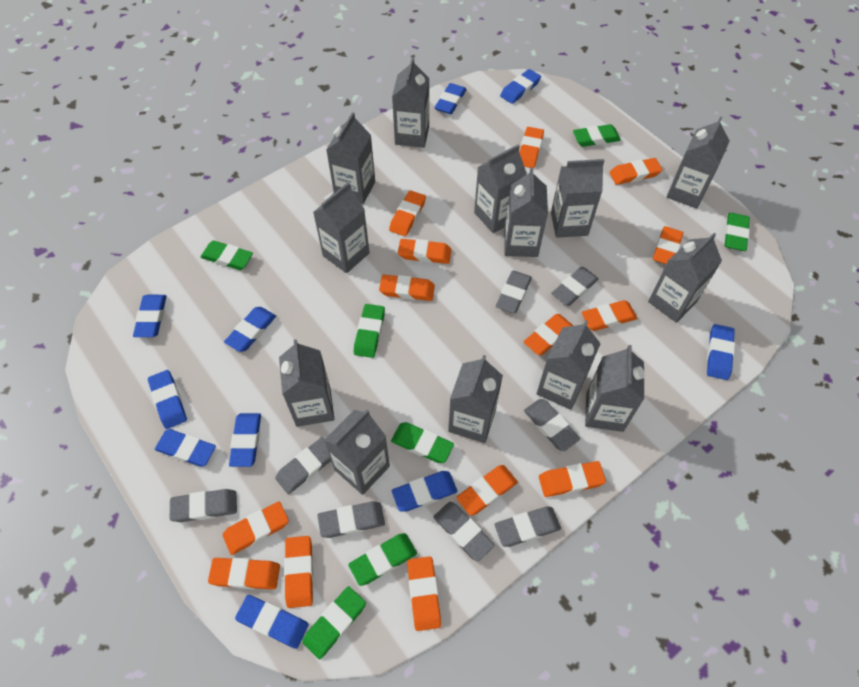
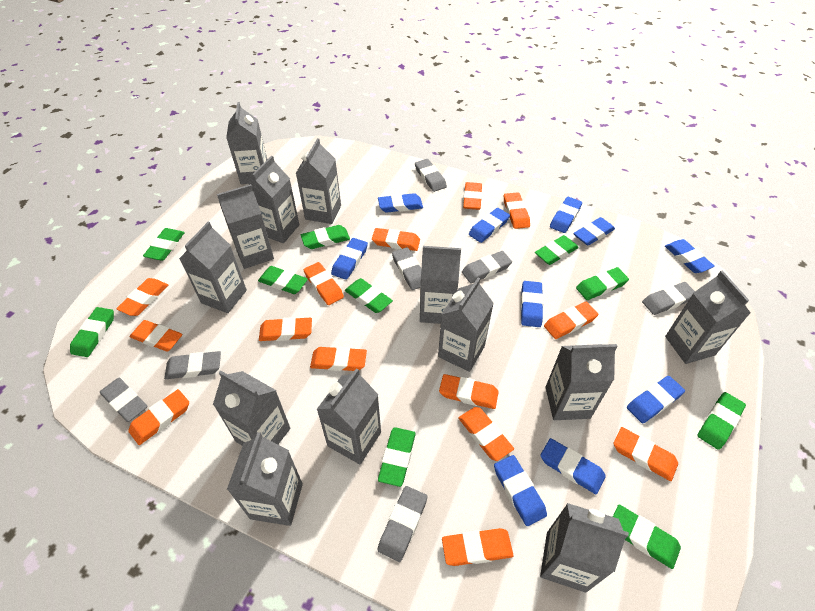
green eraser: 7 -> 10
grey eraser: 8 -> 7

